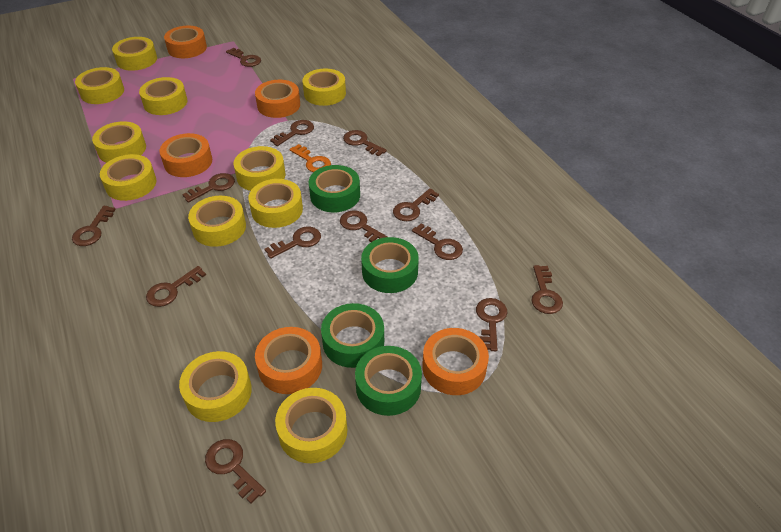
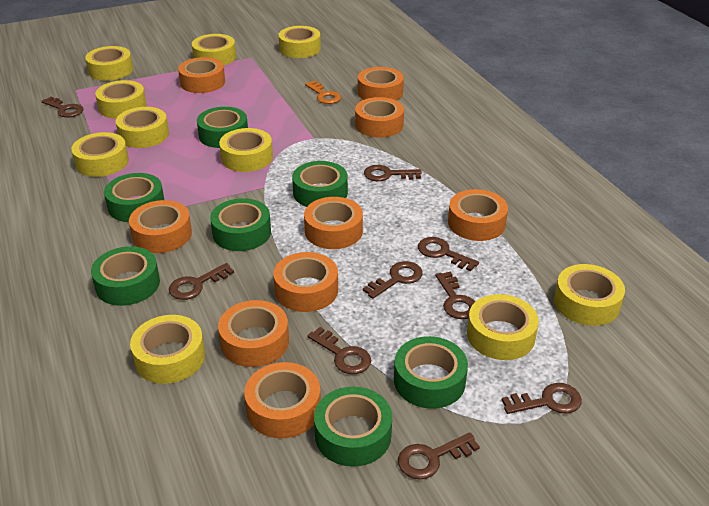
brown key: 13 -> 9
green tape: 4 -> 7
orange tape: 5 -> 9
yellow tape: 11 -> 10

